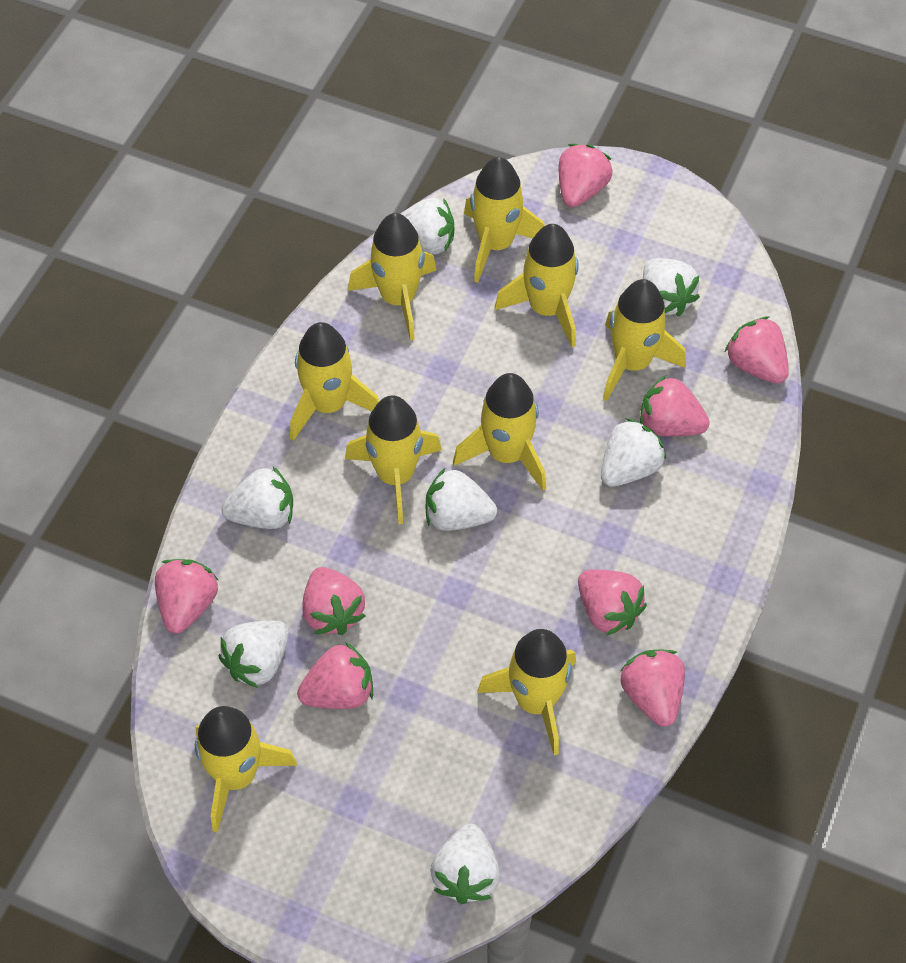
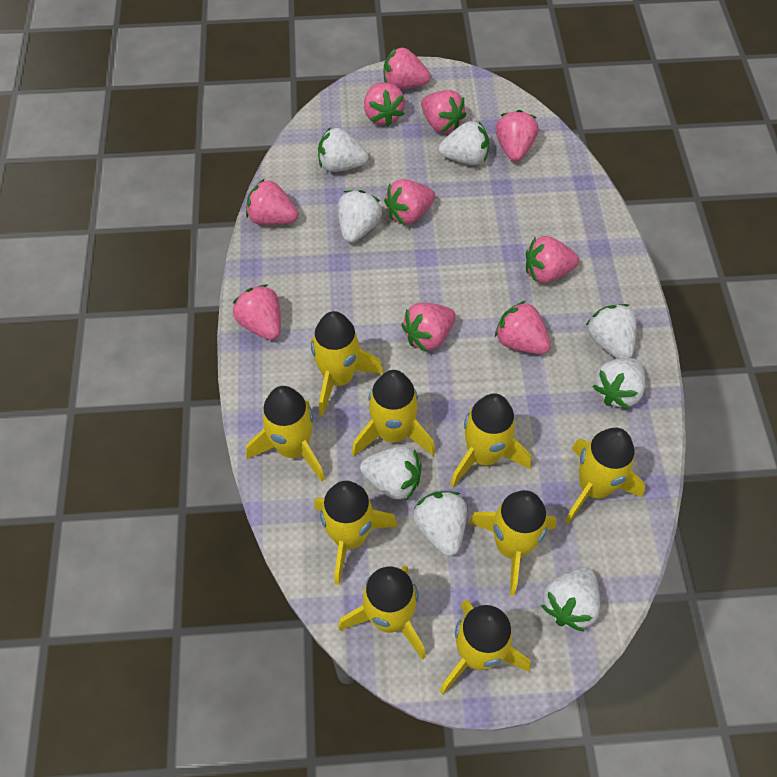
pink strawberry: 8 -> 10
white strawberry: 7 -> 8

